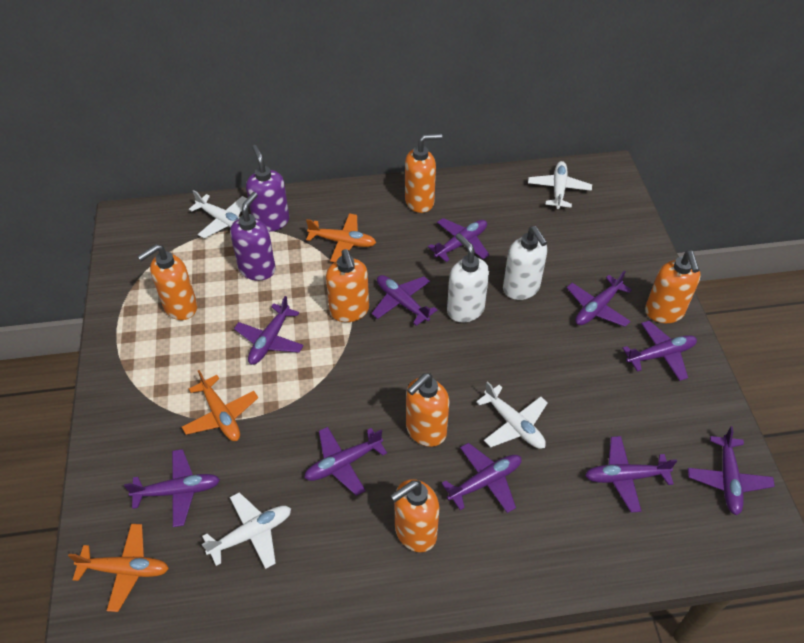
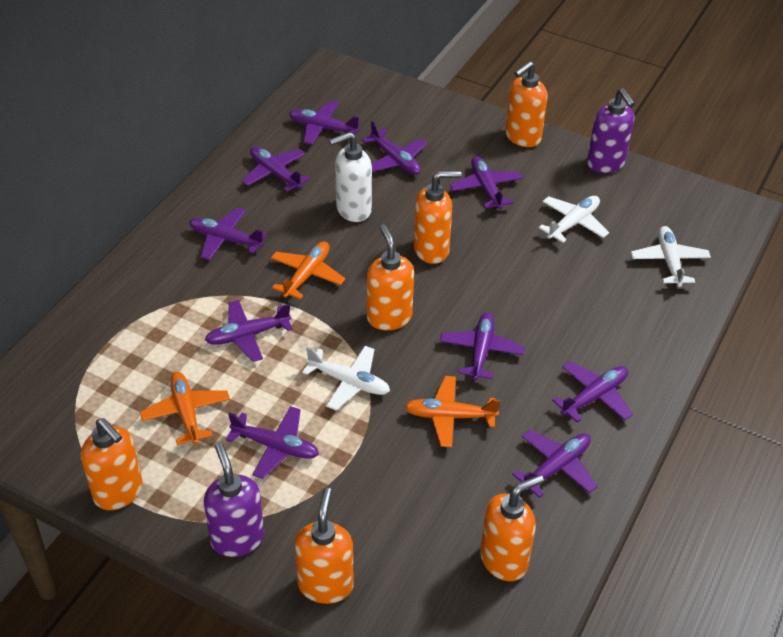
white plane: 4 -> 3
white soap dispenser: 2 -> 1

